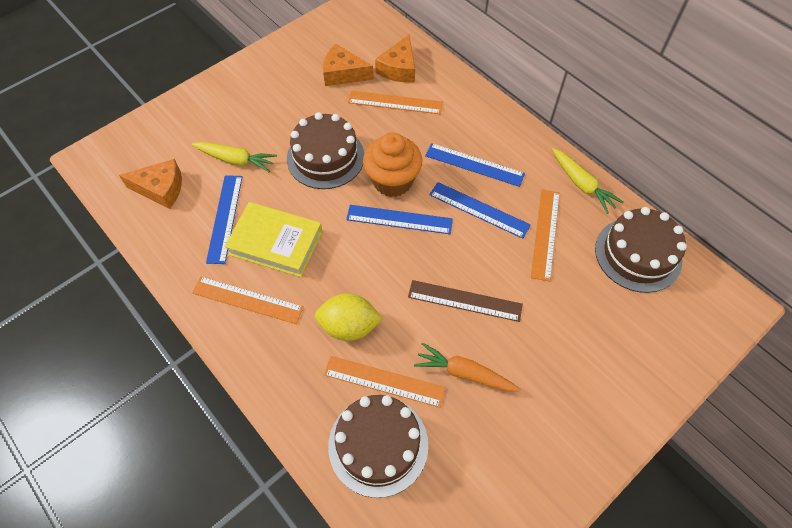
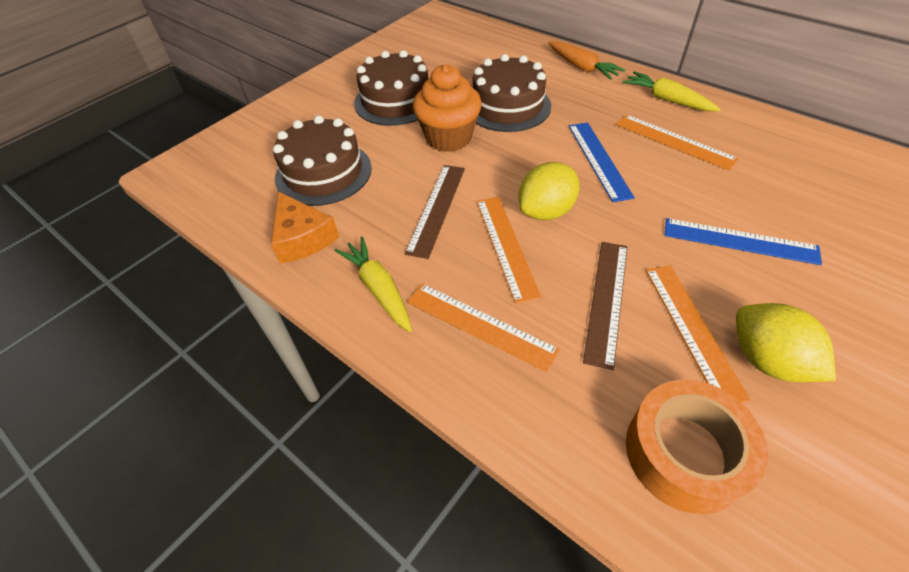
blue ruler: 4 -> 2
brown ruler: 1 -> 2
orange cheese: 3 -> 1
orange tape: 0 -> 1
yellow book: 1 -> 0
yellow lemon: 1 -> 2

